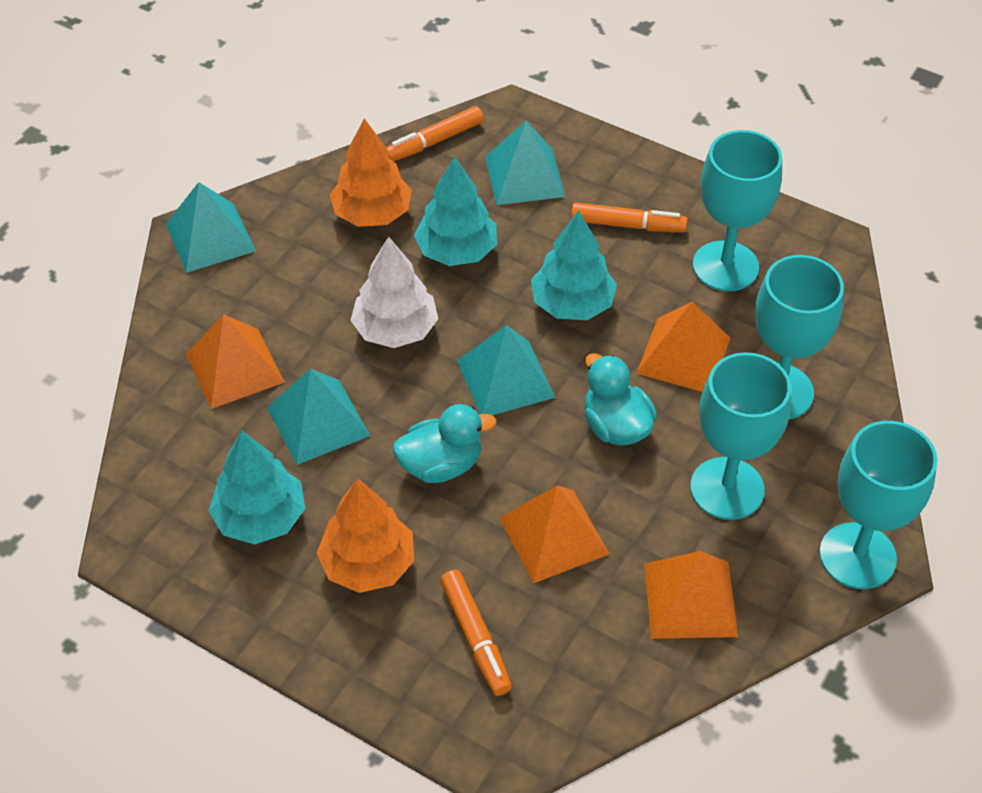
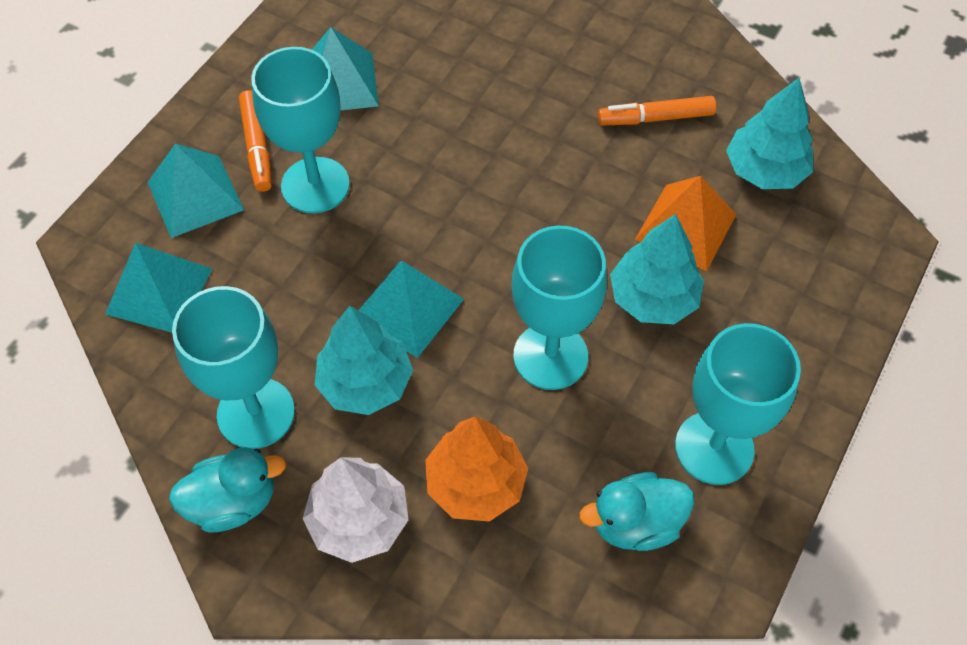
orange marker: 3 -> 2
orange pyramid: 4 -> 1
orange tree: 2 -> 1

